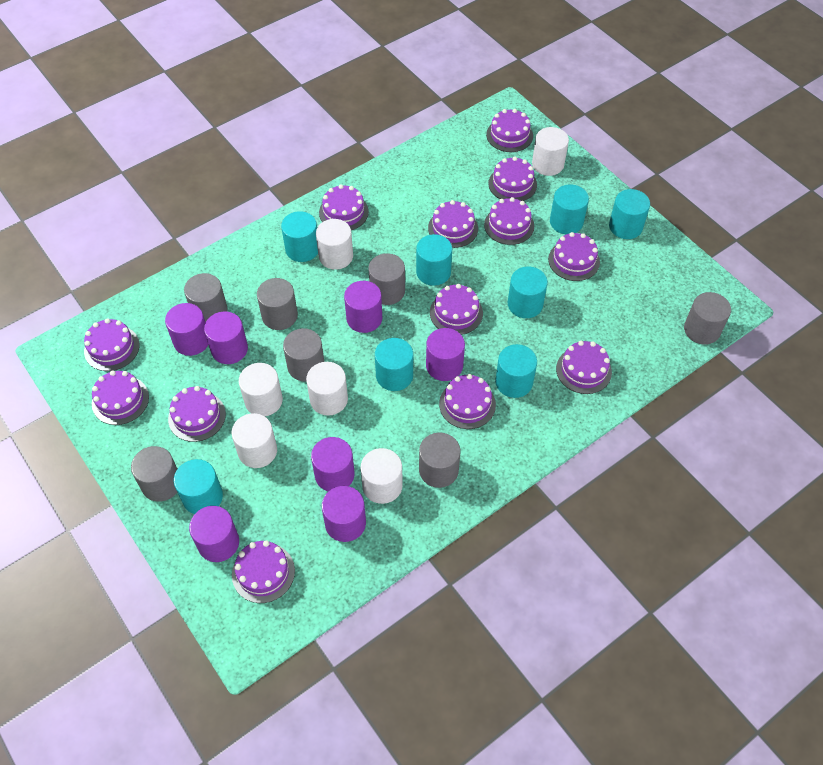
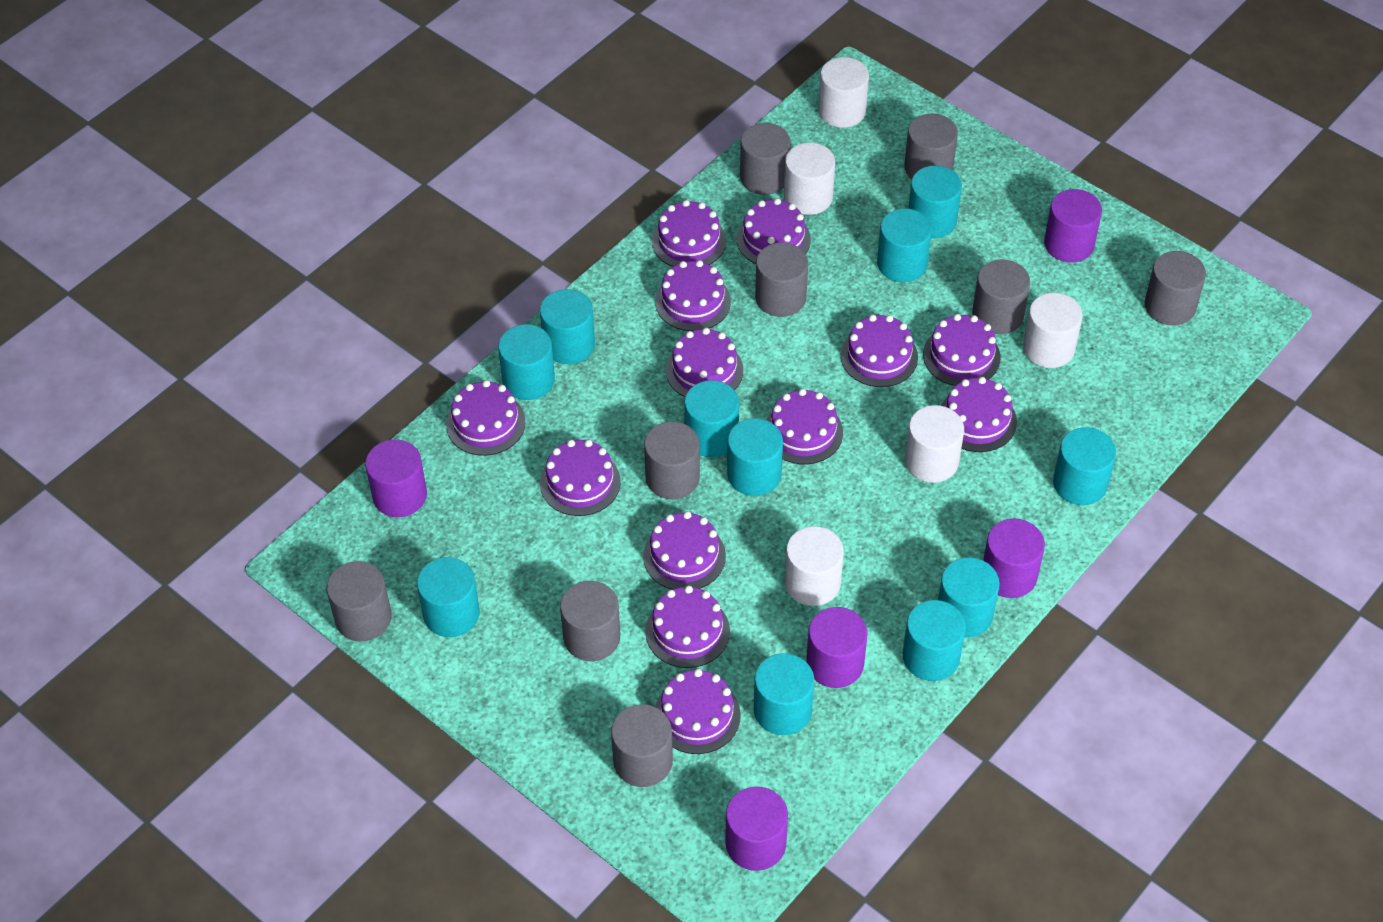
grey cylinder: 7 -> 9
purple cylinder: 7 -> 5
turquoise cylinder: 8 -> 11
white cylinder: 6 -> 5

